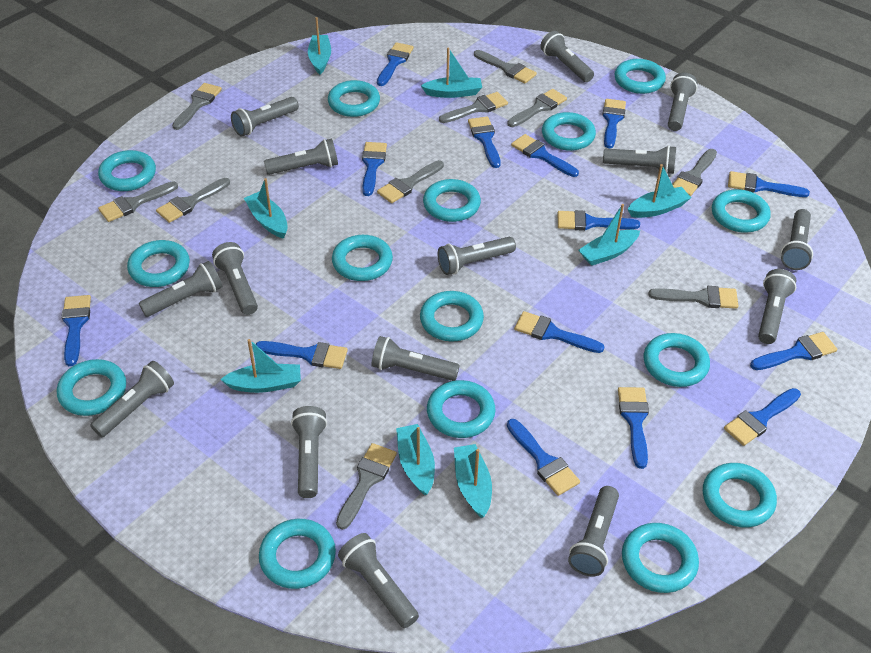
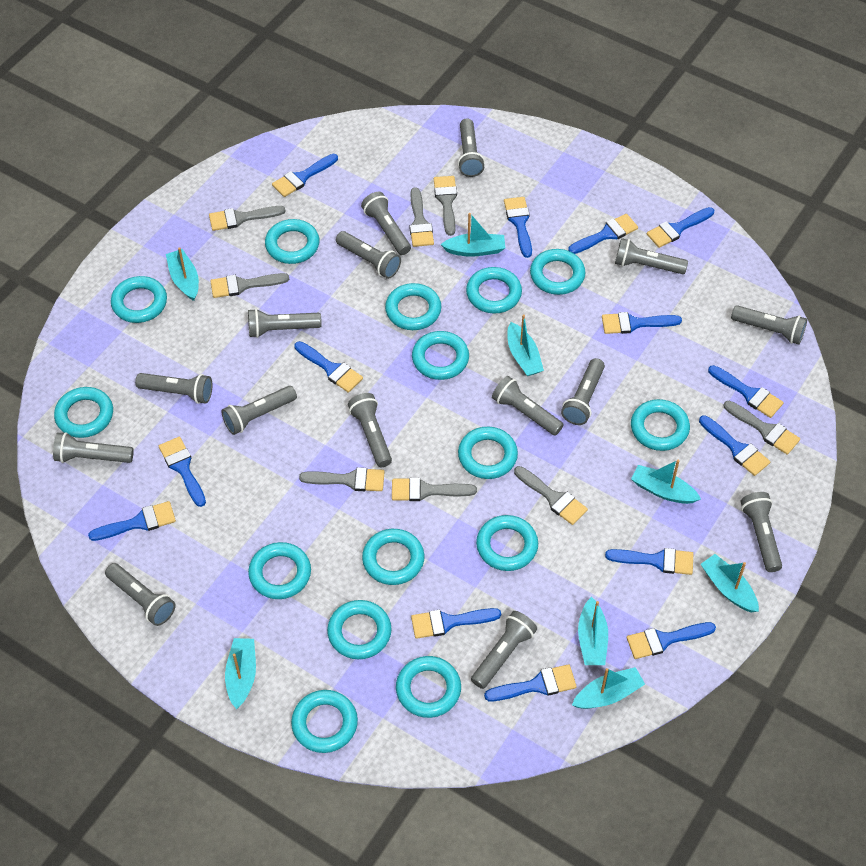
grey brush: 10 -> 8

